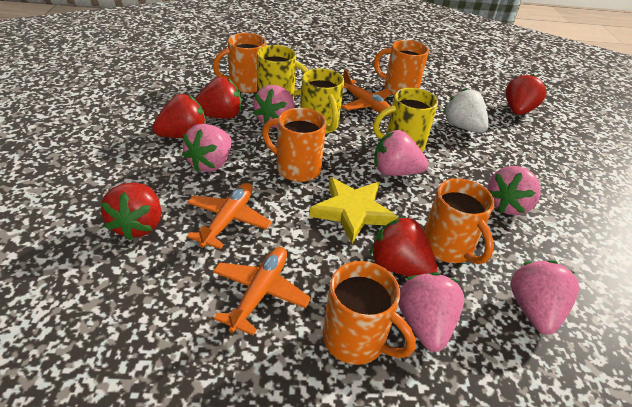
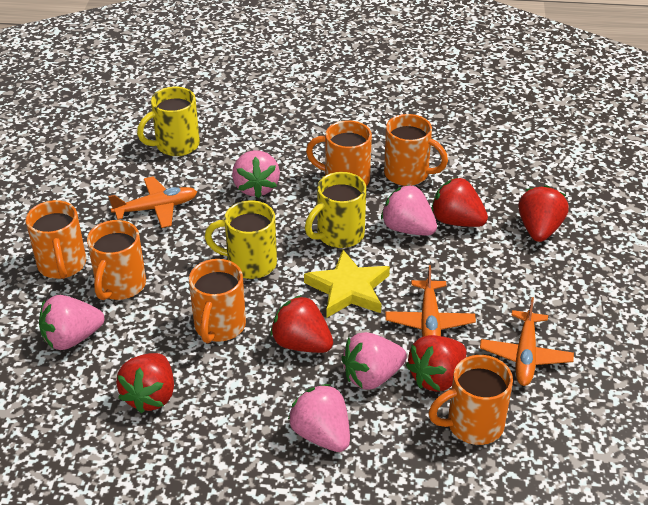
orange mug: 5 -> 6
pink strawberry: 6 -> 5
white strawberry: 1 -> 0

